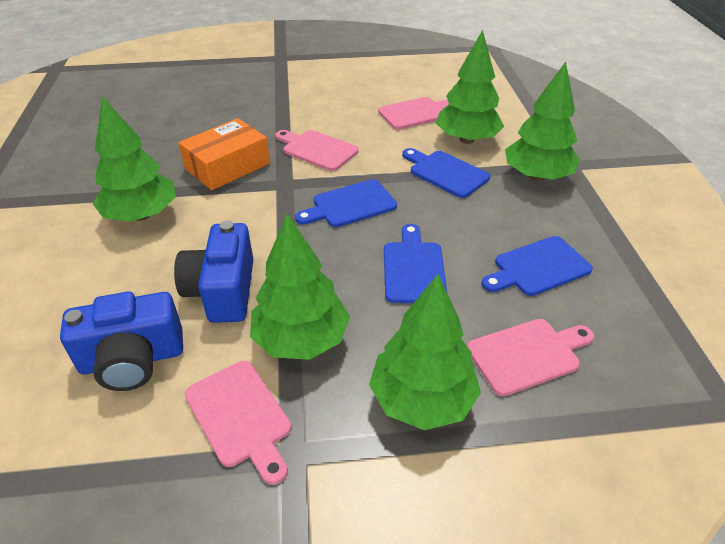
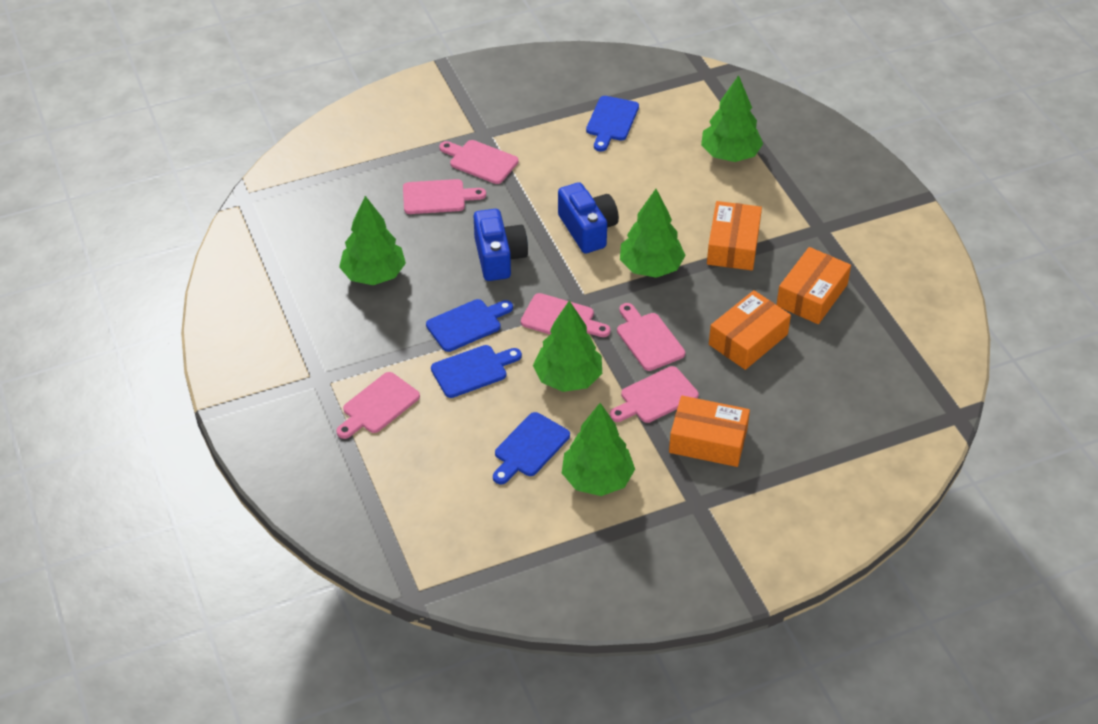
orange box: 1 -> 4
pink cutting board: 4 -> 6

